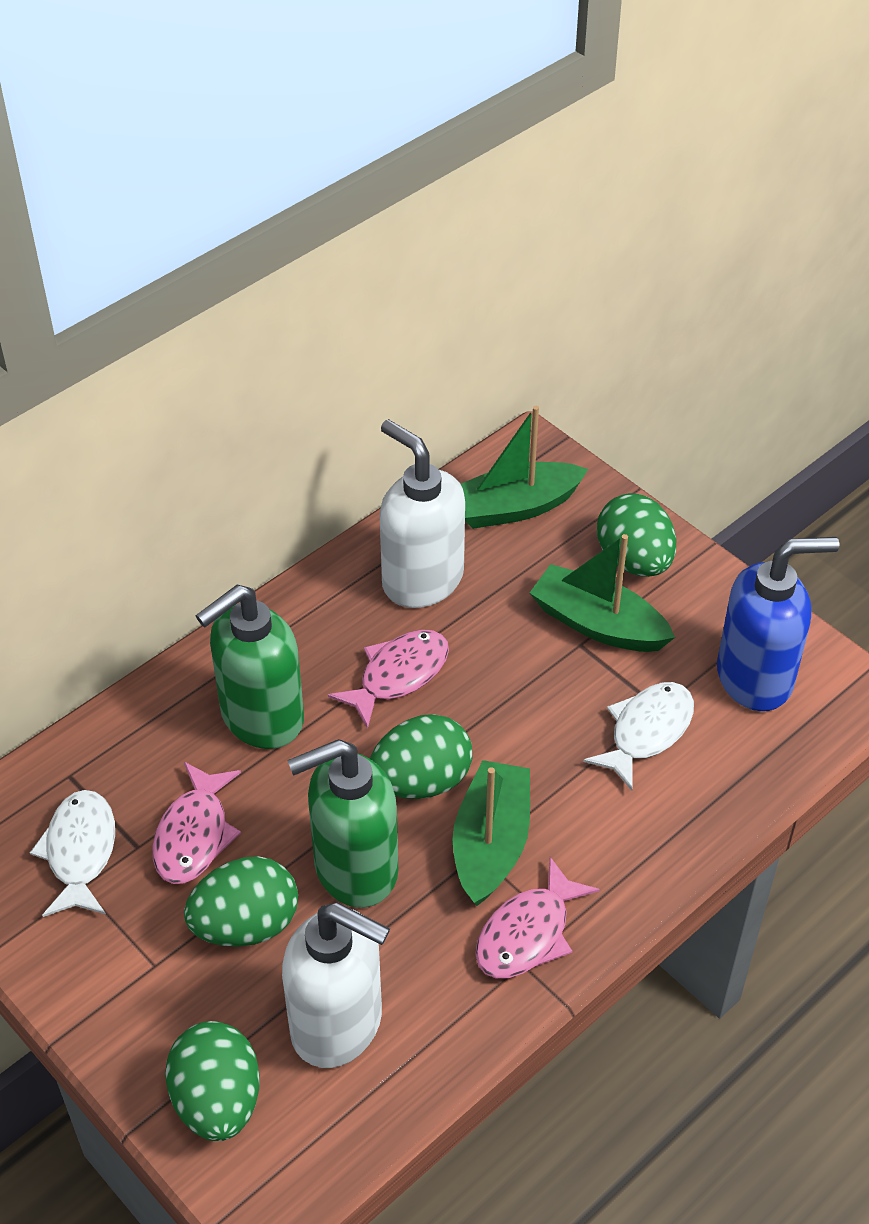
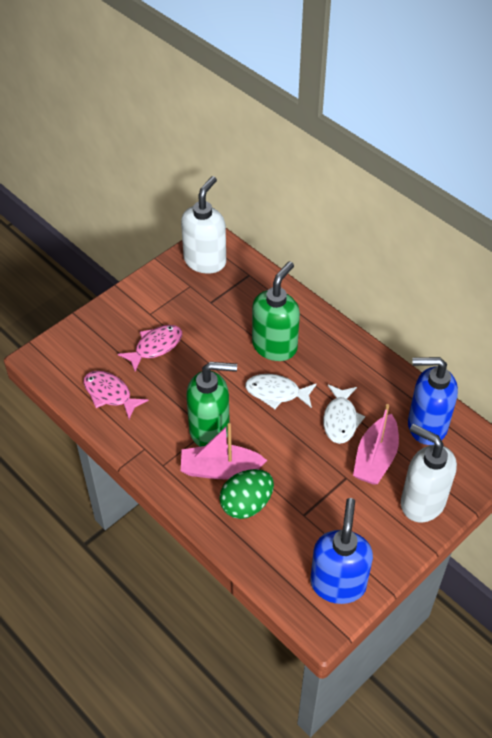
blue soap dispenser: 1 -> 2
green boat: 3 -> 0
green egg: 4 -> 1
pink boat: 0 -> 2
pink fish: 3 -> 2

